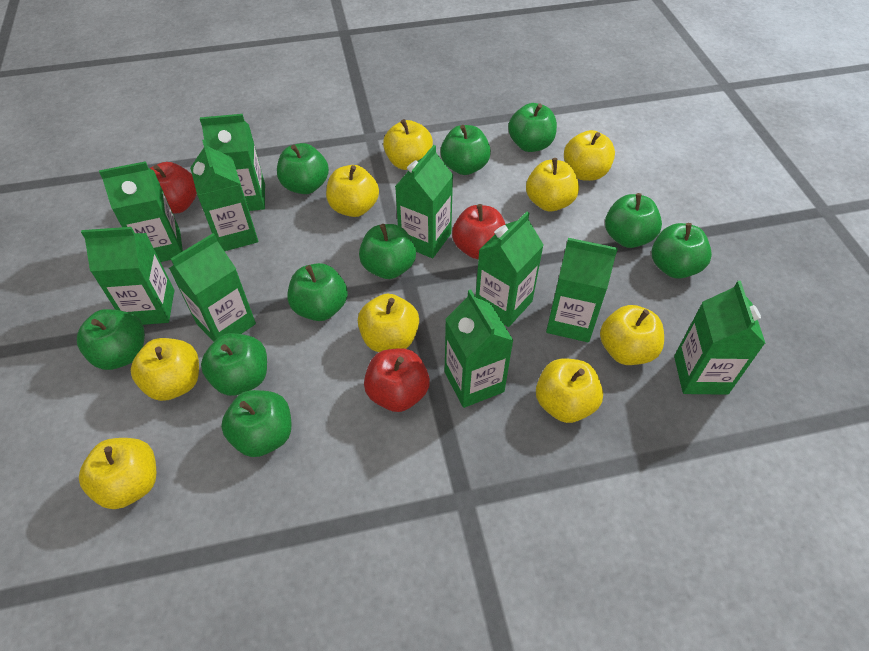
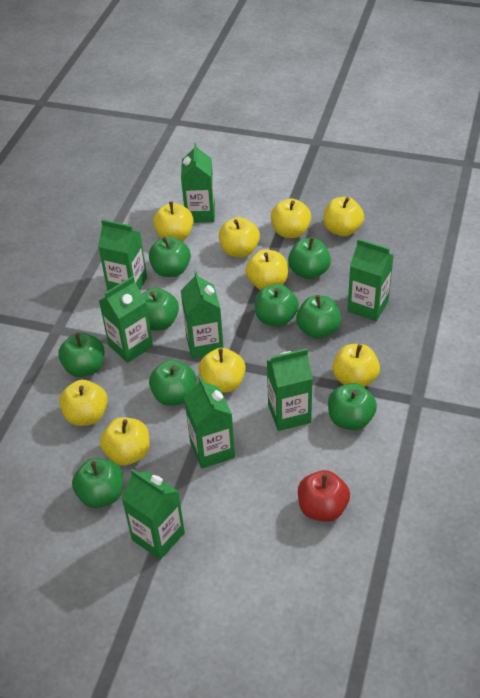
green apple: 10 -> 9
green carton: 10 -> 8
red apple: 3 -> 1

